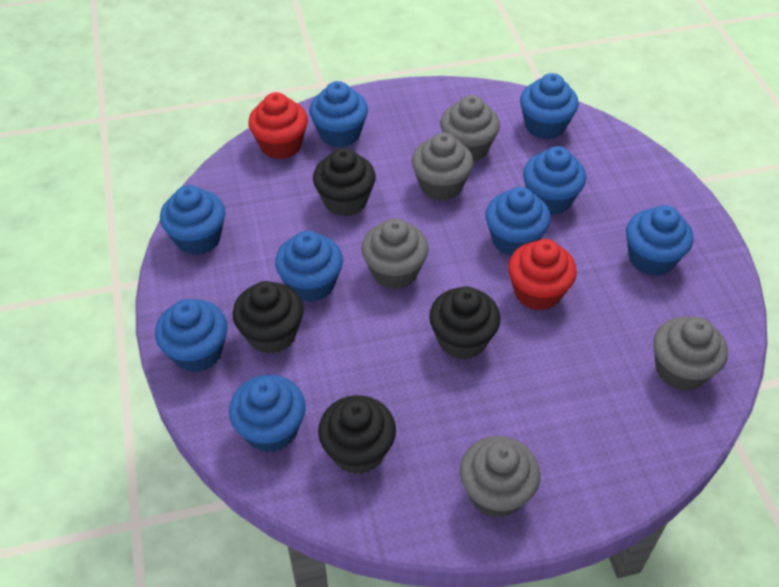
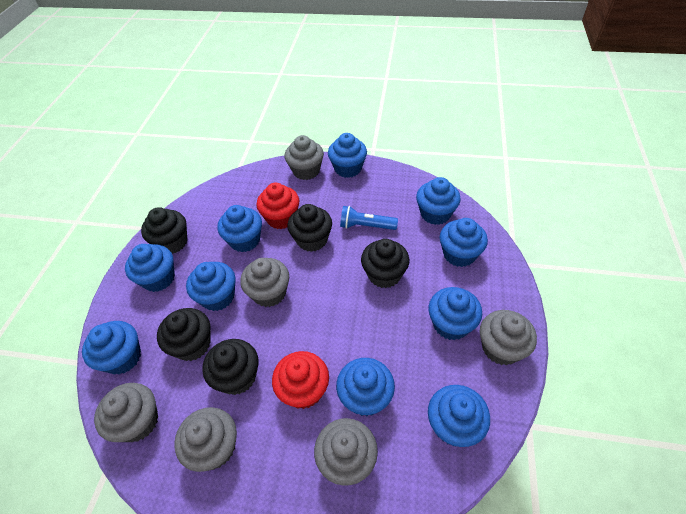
black cupcake: 4 -> 5
blue cupcake: 9 -> 10
blue flashlight: 0 -> 1
grey cupcake: 5 -> 6

